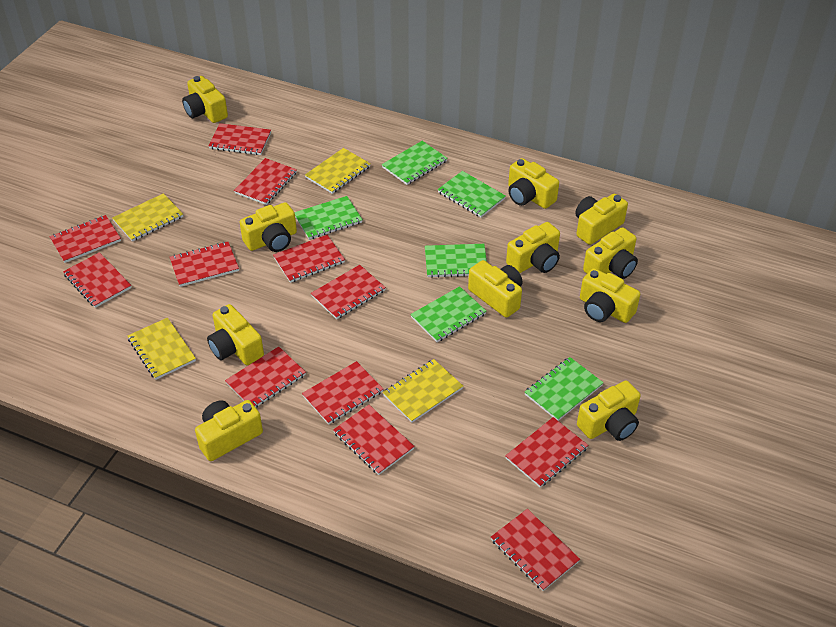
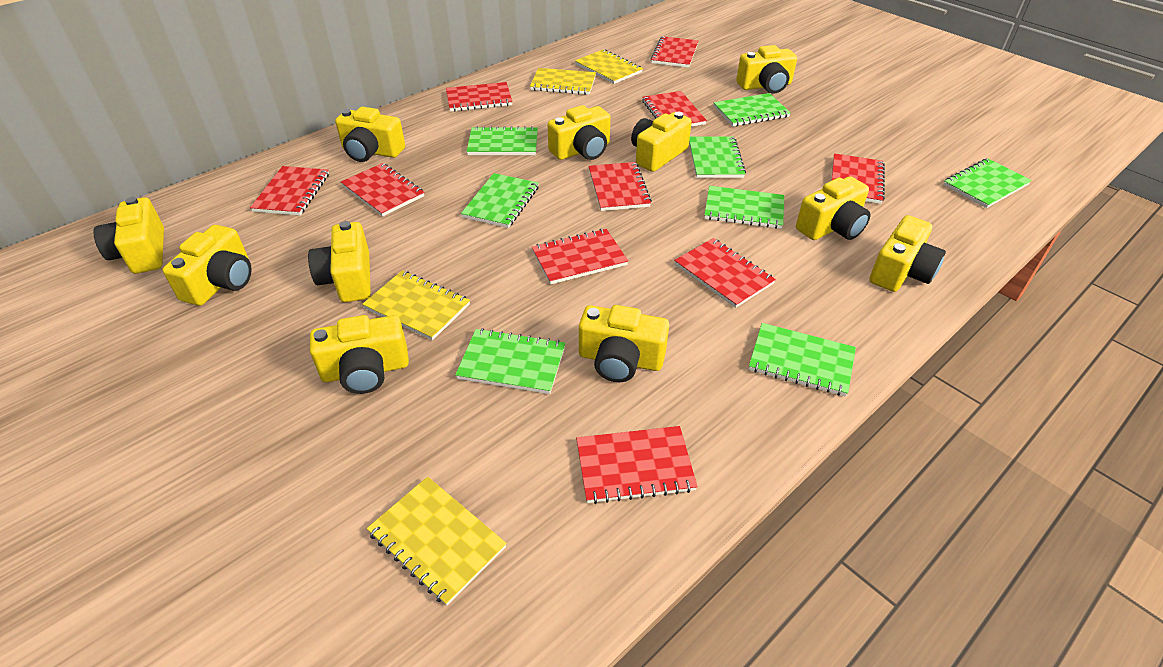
green notebook: 6 -> 8
red notebook: 12 -> 10

